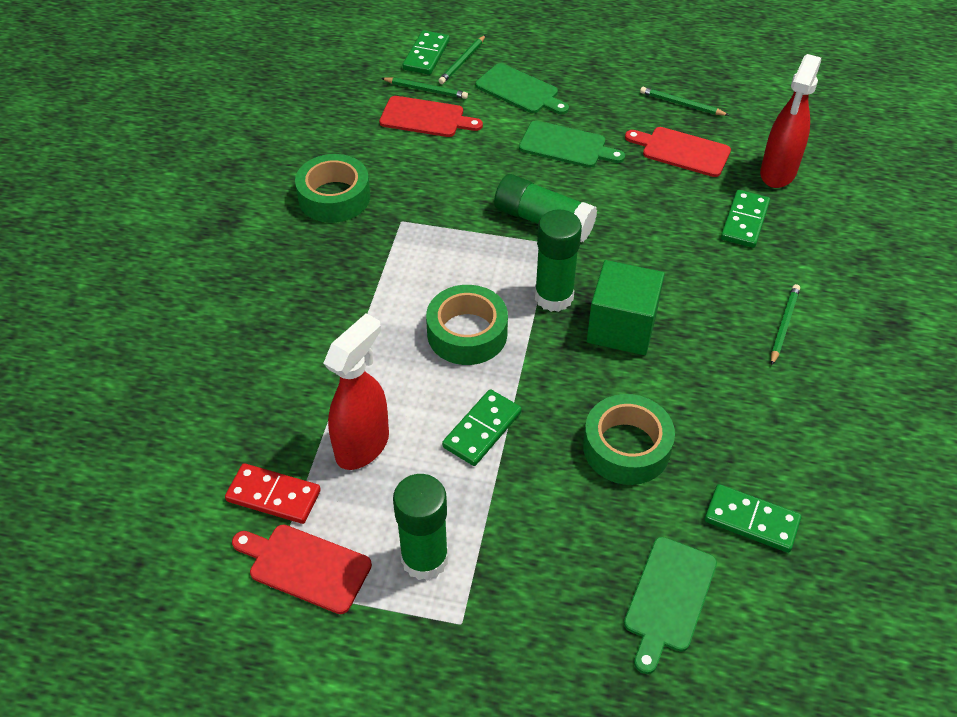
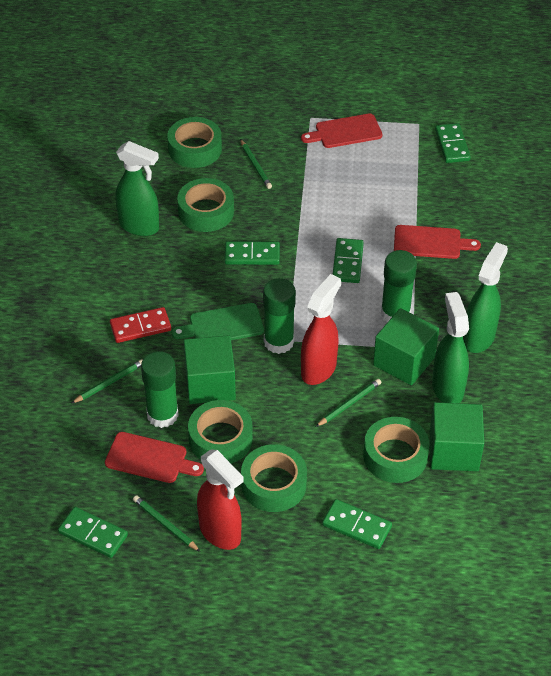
green cube: 1 -> 3
green cutting board: 3 -> 1
green domino: 4 -> 5
green spray bottle: 0 -> 3
green tape: 3 -> 5

